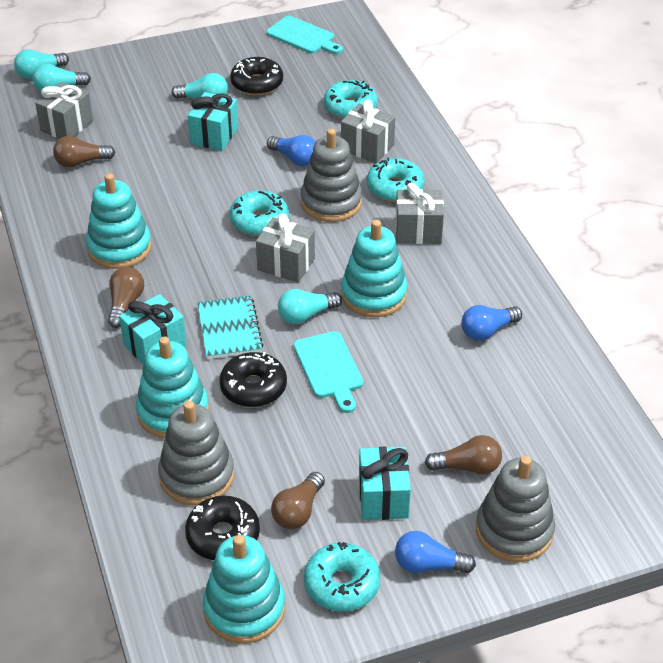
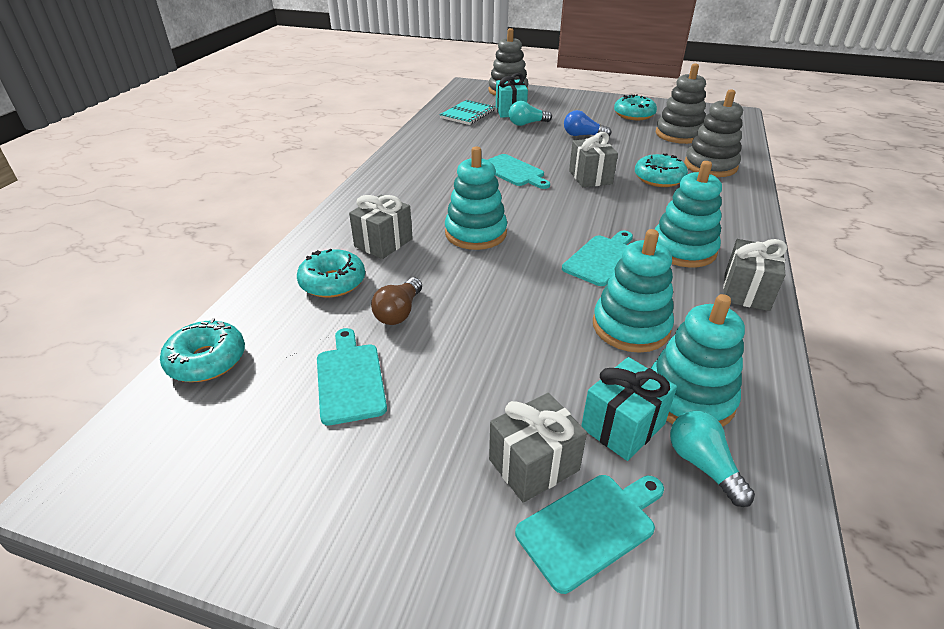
black donut: 3 -> 0
blue light bulb: 3 -> 1
brown light bulb: 4 -> 1
turquoise cutting board: 2 -> 4
turquoise gift: 3 -> 2
turquoise light bulb: 4 -> 2

